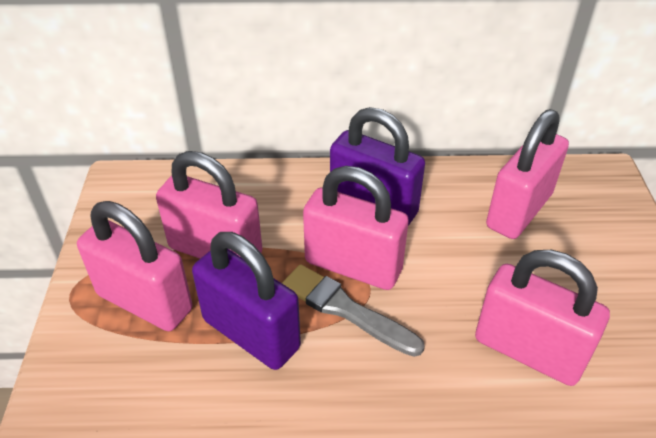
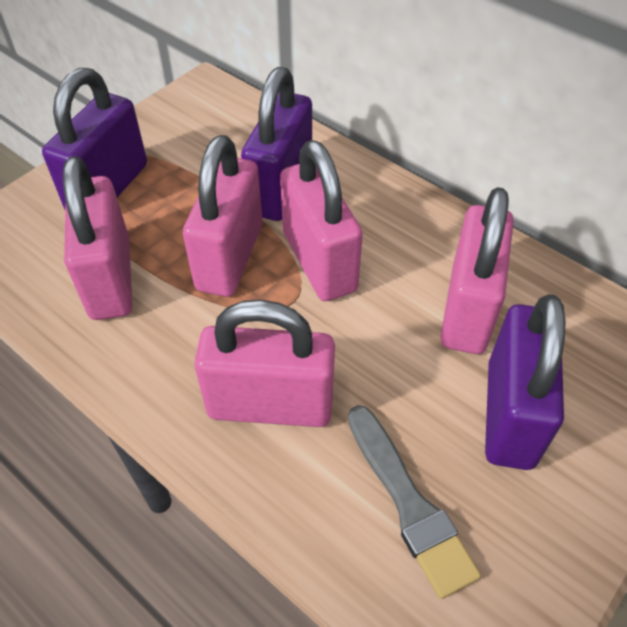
purple padlock: 2 -> 3

